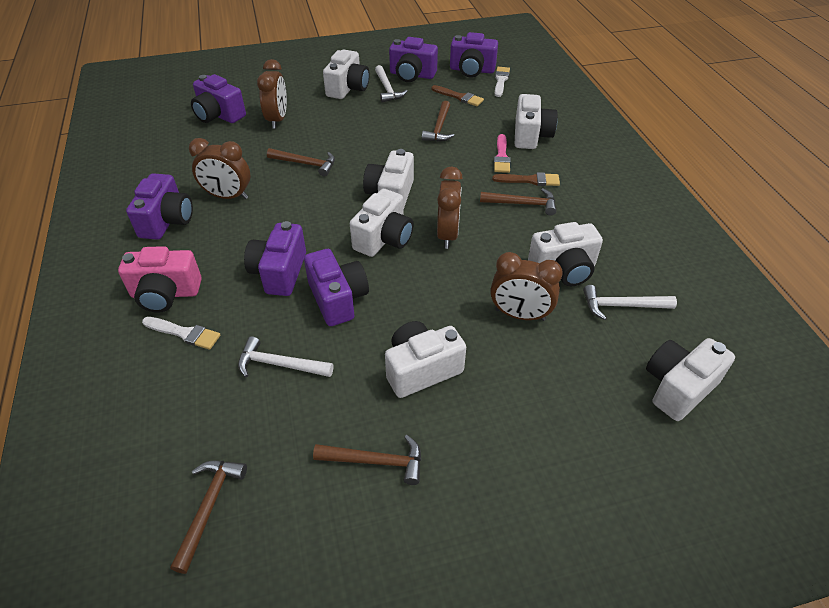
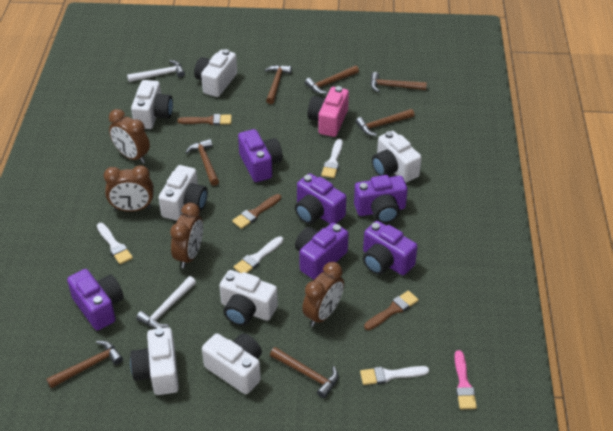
brown brush: 2 -> 3
brown hammer: 5 -> 7
white brush: 2 -> 4
white hammer: 3 -> 2

